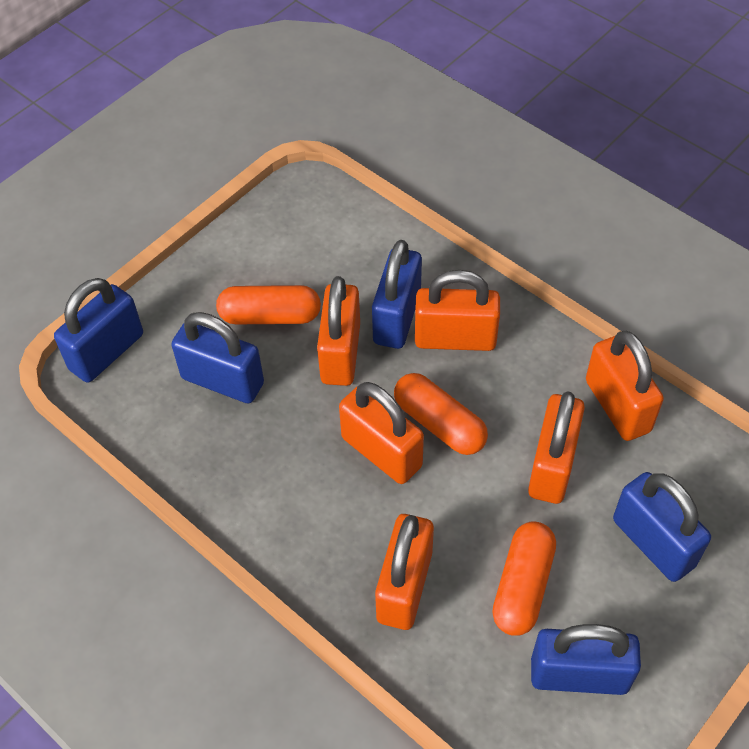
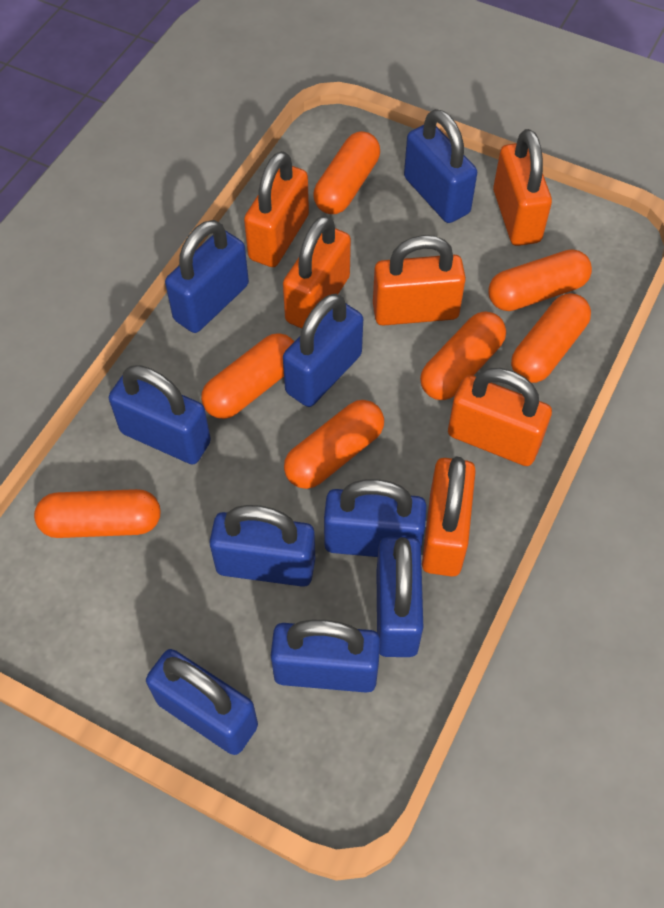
blue padlock: 5 -> 9
orange capsule: 3 -> 7

